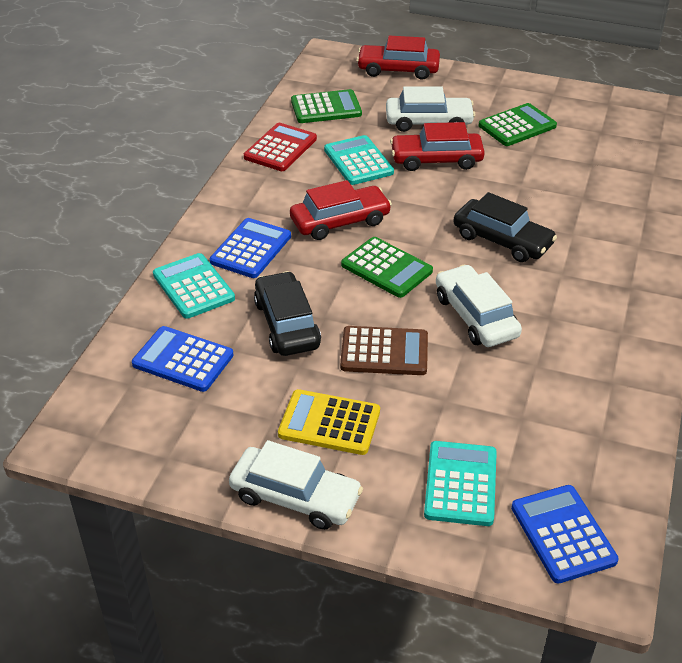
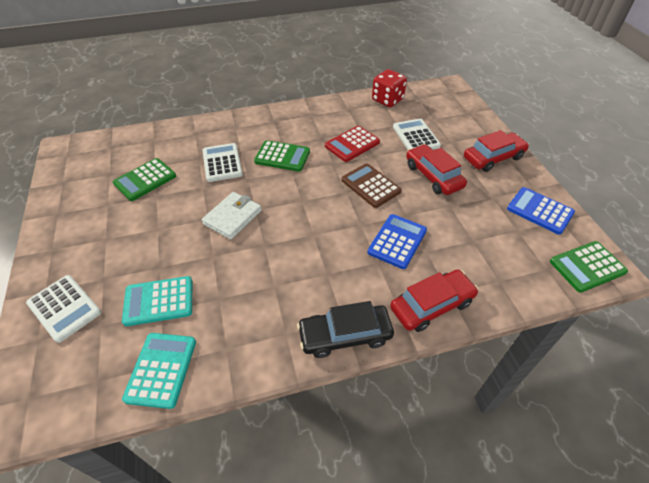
black car: 2 -> 1
blue calculator: 3 -> 2
red dice: 0 -> 1
turquoise calculator: 3 -> 2
white calculator: 0 -> 3
white car: 3 -> 0
white wallet: 0 -> 1
yellow calculator: 1 -> 0

